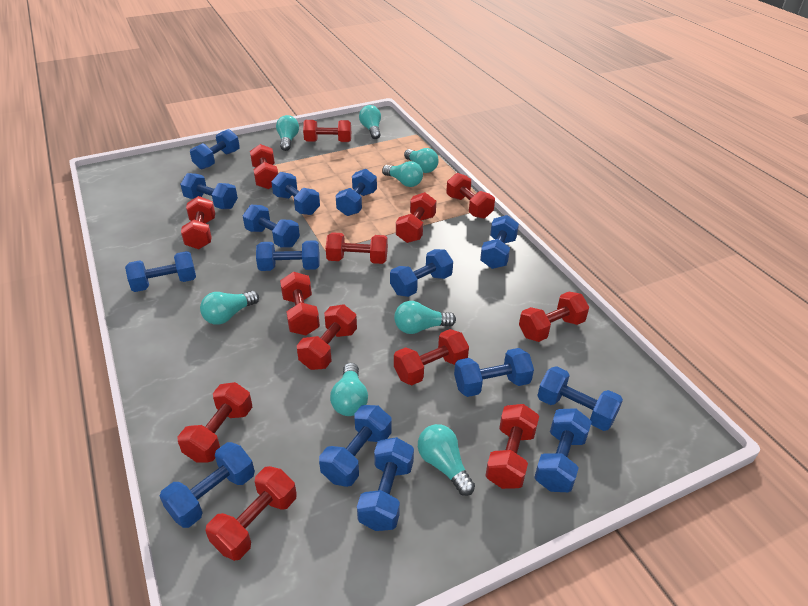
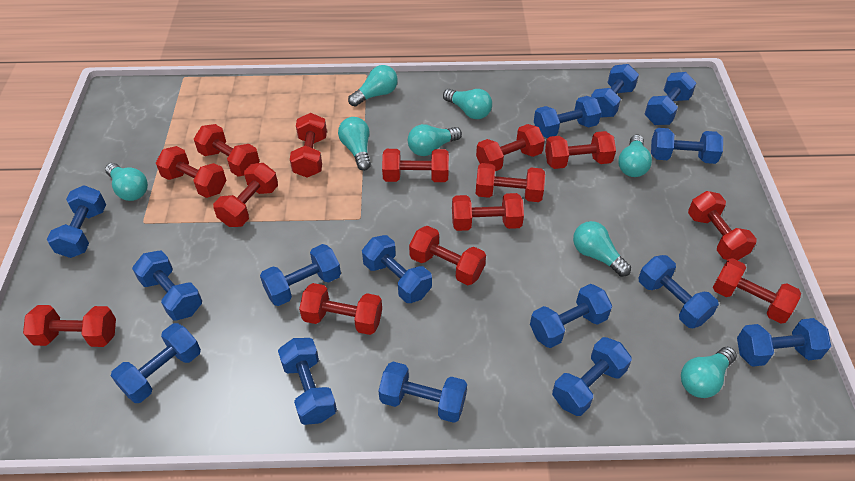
red dumbbell: 13 -> 14

